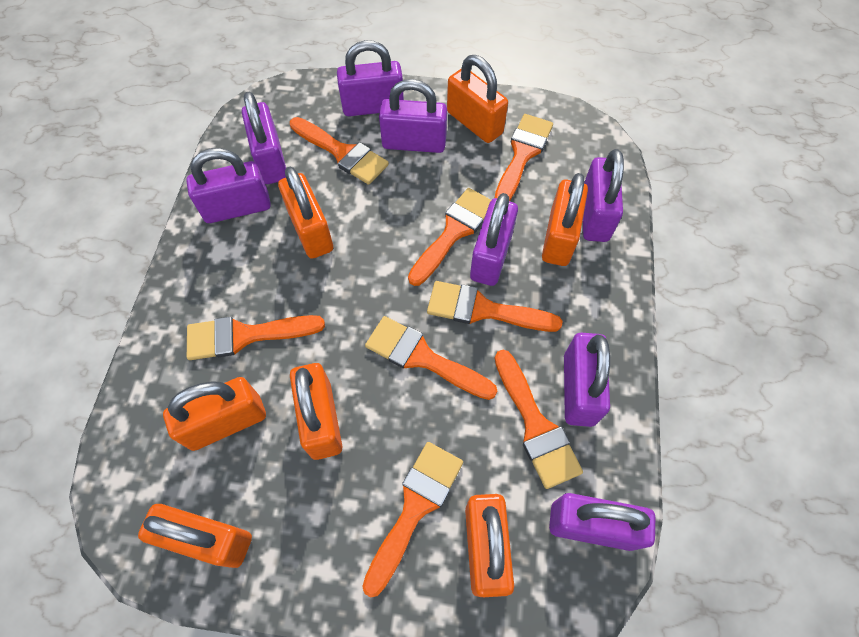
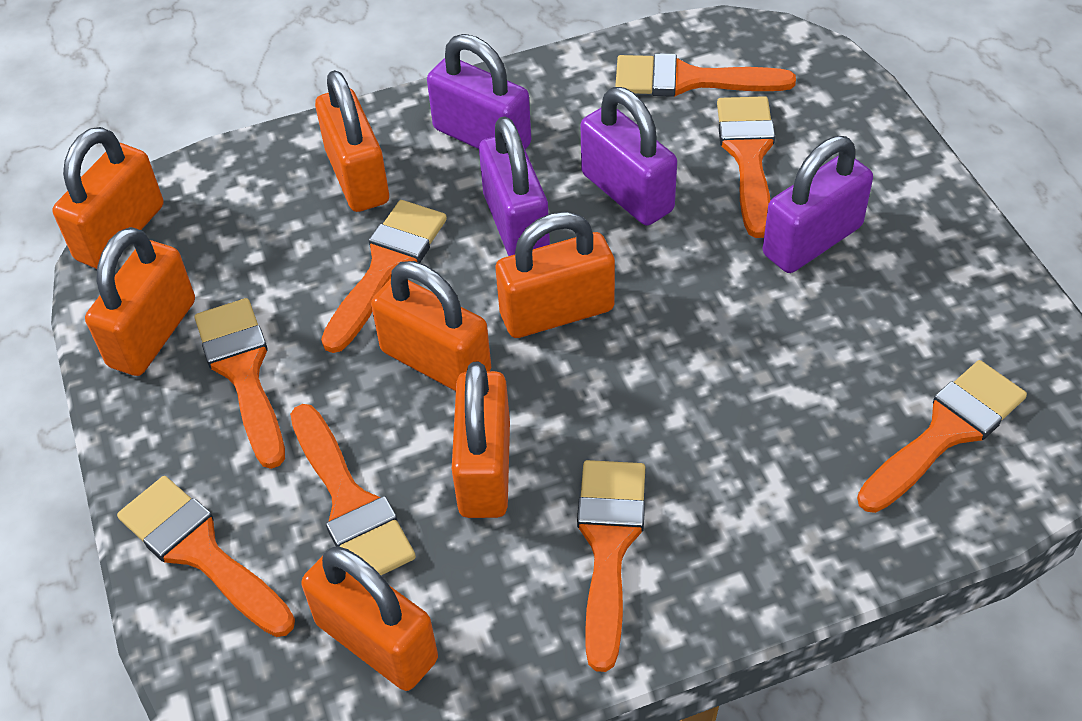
purple padlock: 8 -> 4

